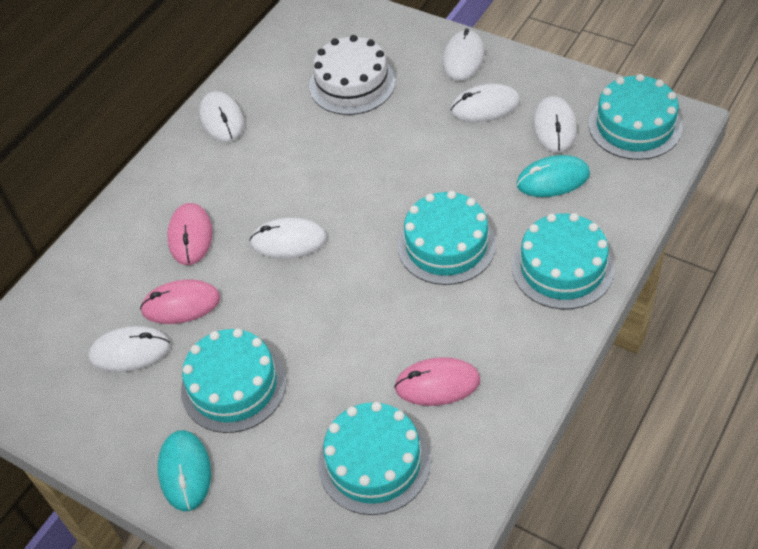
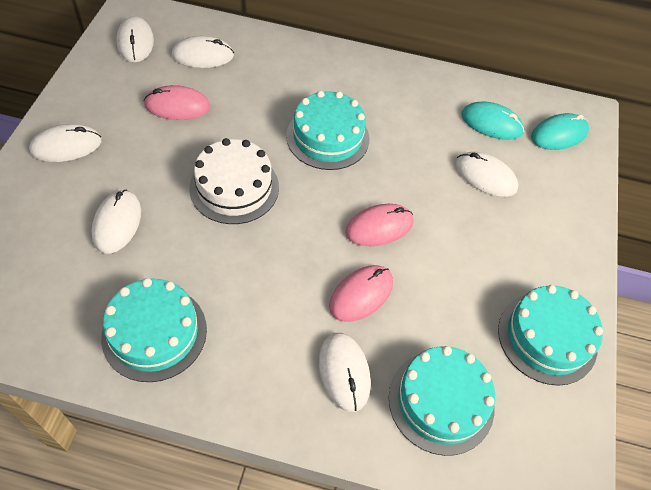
turquoise cake: 5 -> 4

